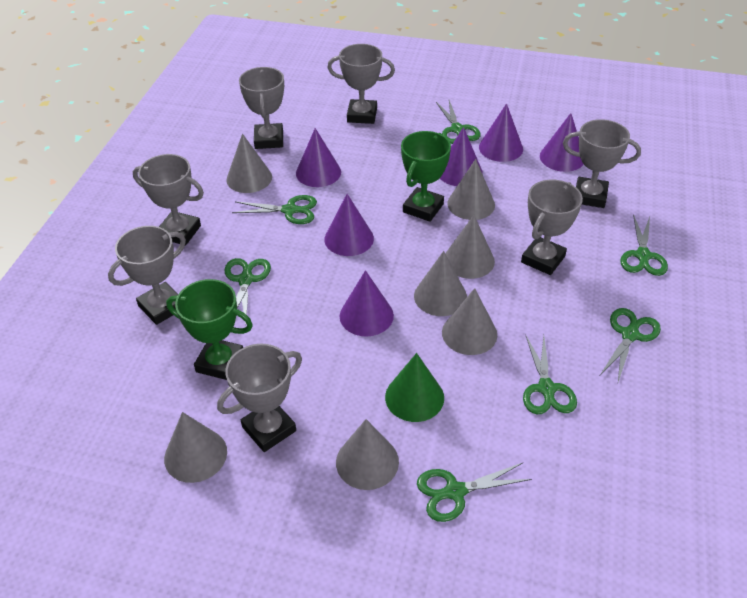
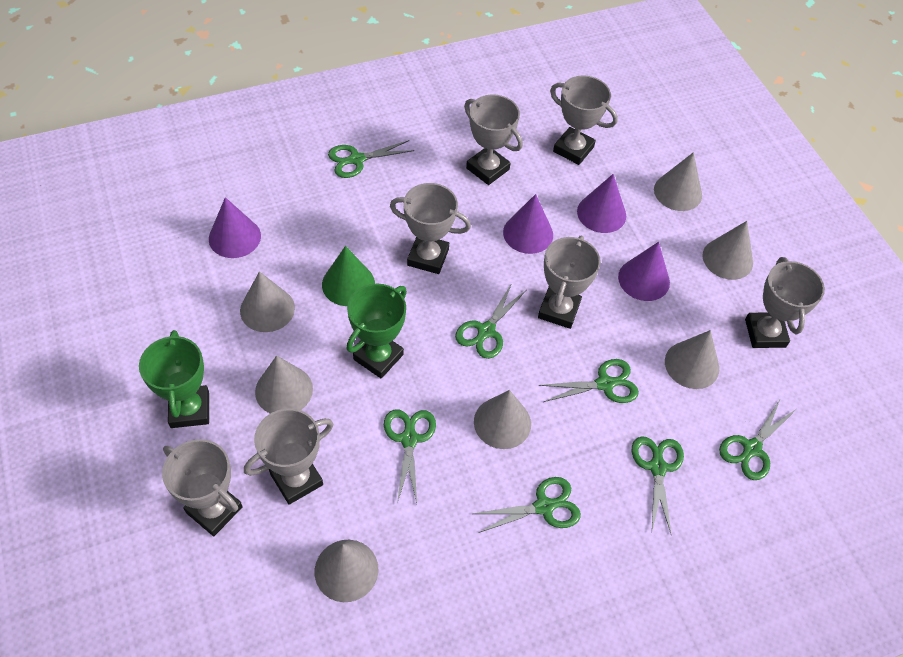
purple cone: 6 -> 4

